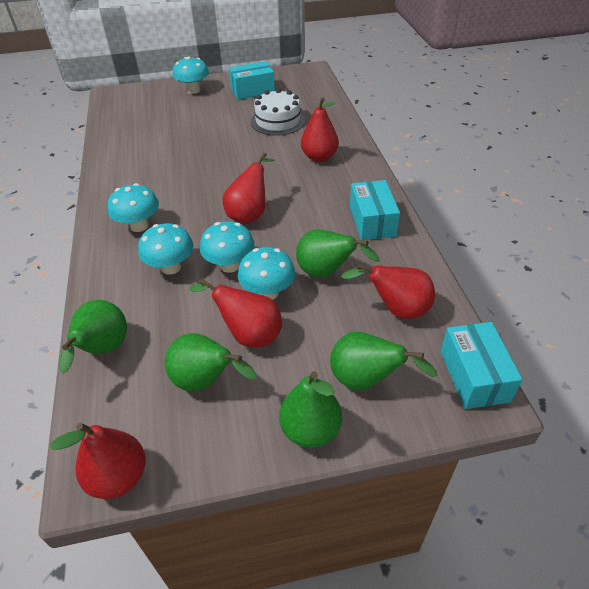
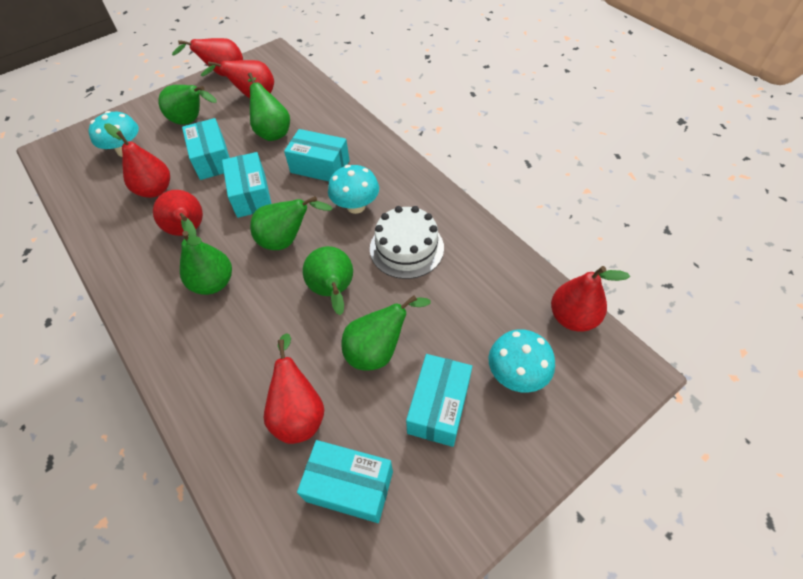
green pear: 5 -> 6
red pear: 5 -> 6
turquoise box: 3 -> 5
turquoise mushroom: 5 -> 3

